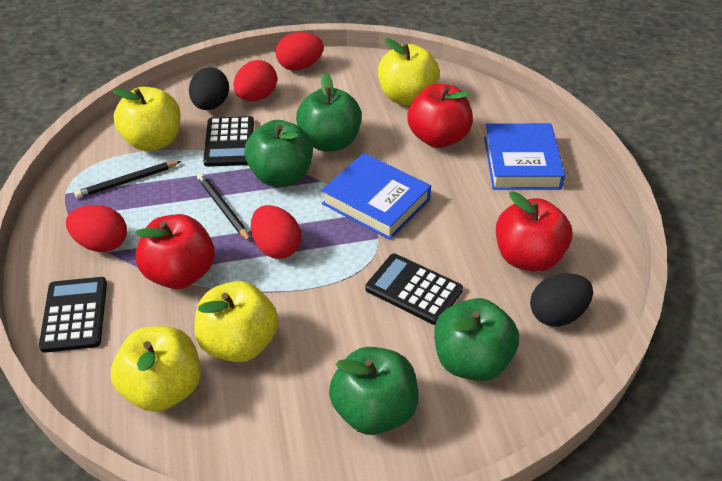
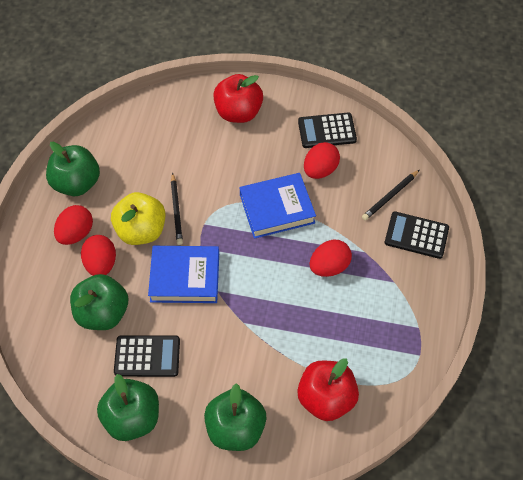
black egg: 2 -> 0
red apple: 3 -> 2
yellow apple: 4 -> 1

